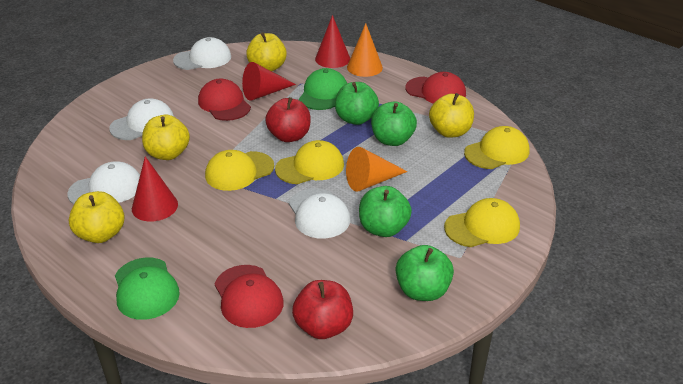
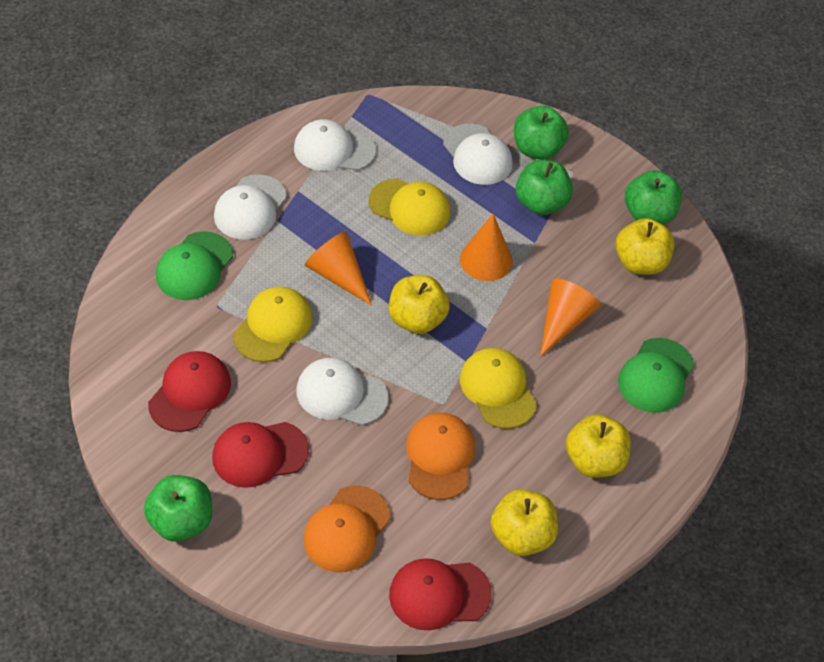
orange cap: 0 -> 2
orange cone: 2 -> 3
red apple: 2 -> 0
red cone: 3 -> 0
yellow cap: 4 -> 3

